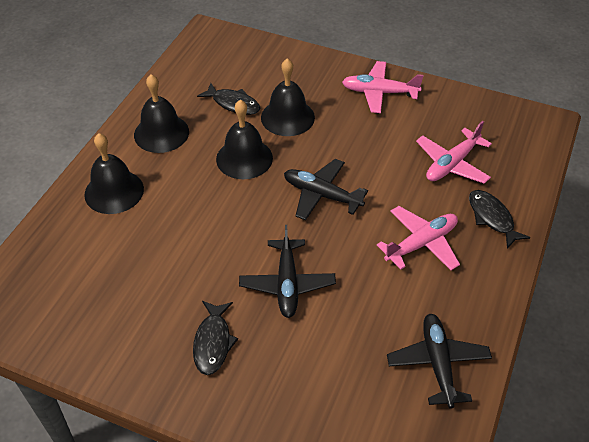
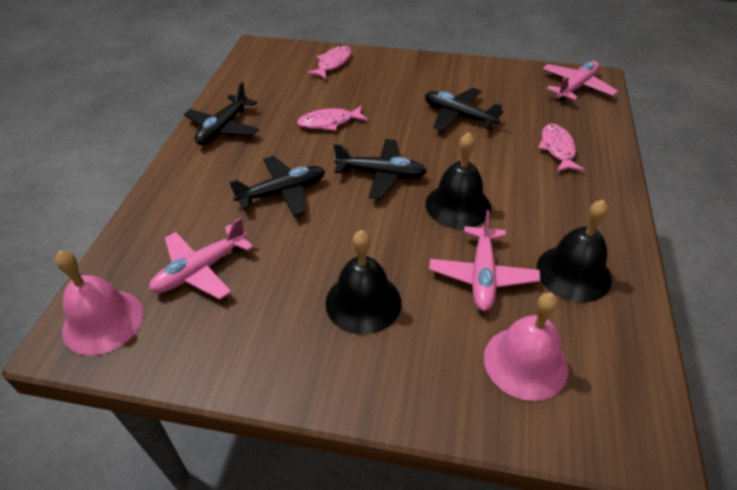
black bell: 4 -> 3
black fish: 3 -> 0
black plane: 3 -> 4
pink bell: 0 -> 2
pink fish: 0 -> 3

